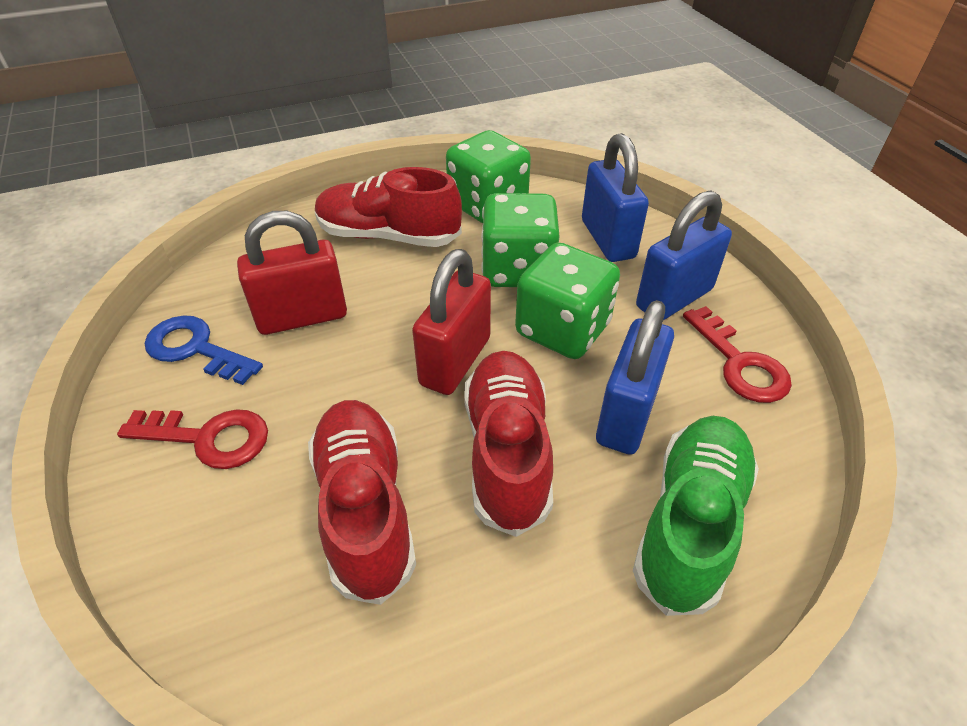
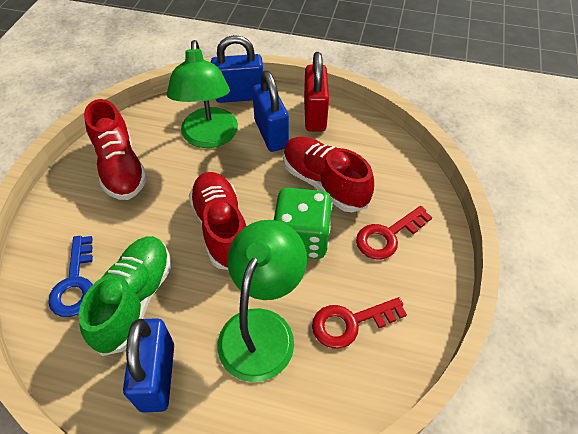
green dice: 3 -> 1
green lamp: 0 -> 2
red padlock: 2 -> 1

